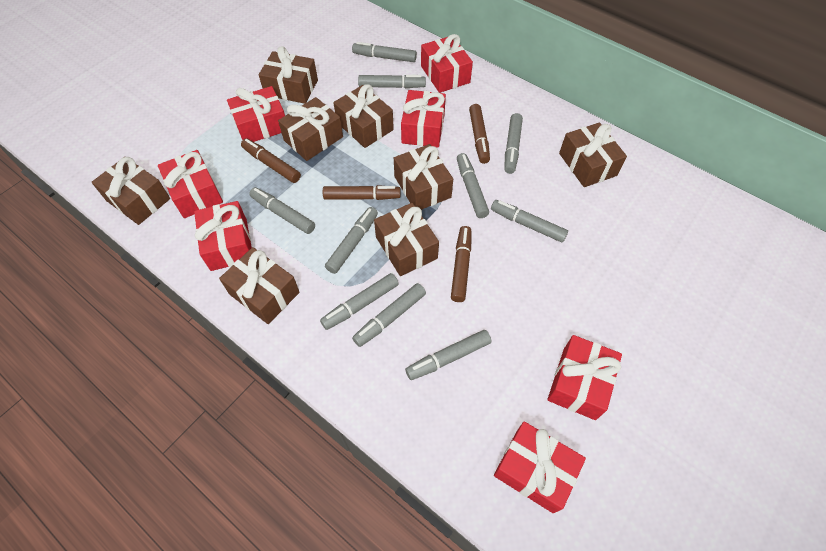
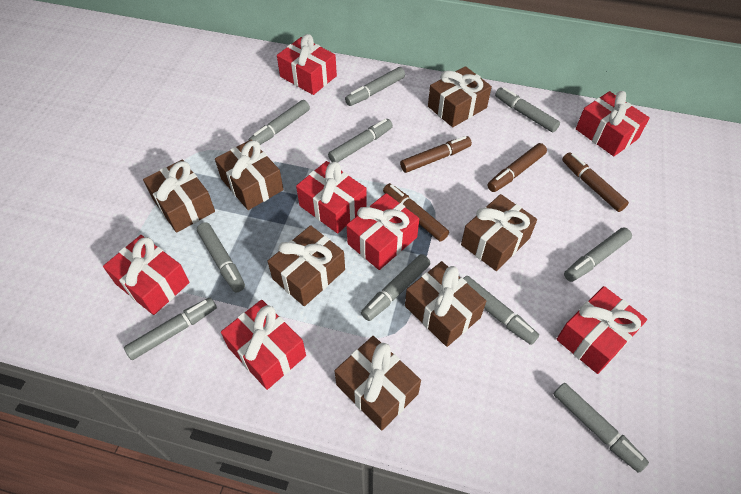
brown gift: 8 -> 7

